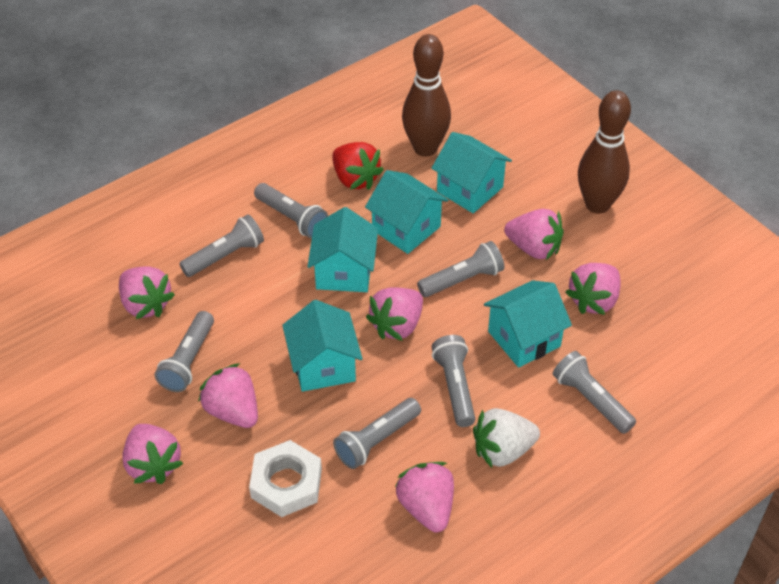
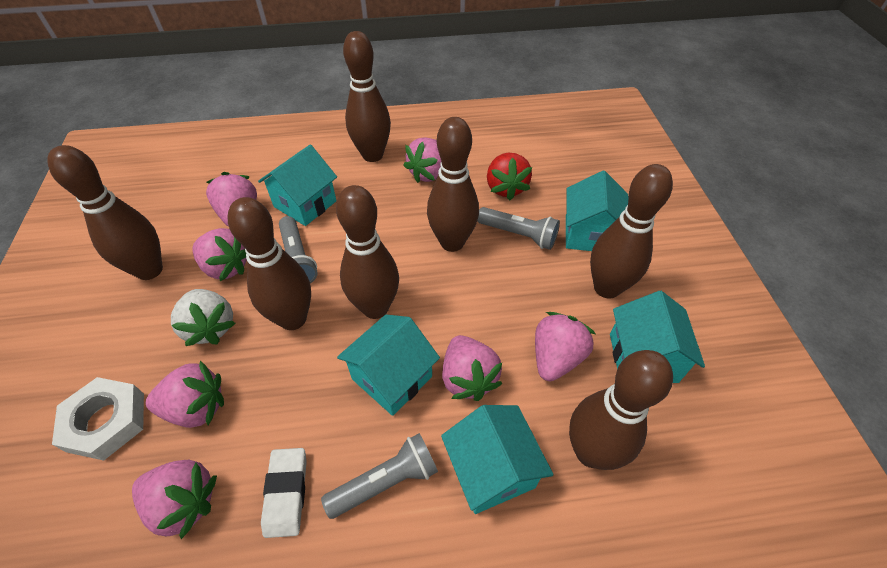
brown bowling pin: 2 -> 7
grey flashlight: 7 -> 3
white eraser: 0 -> 1

